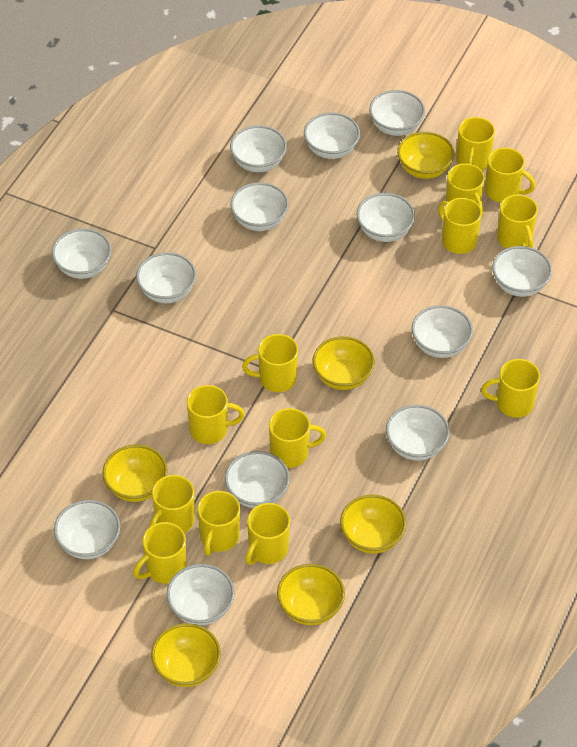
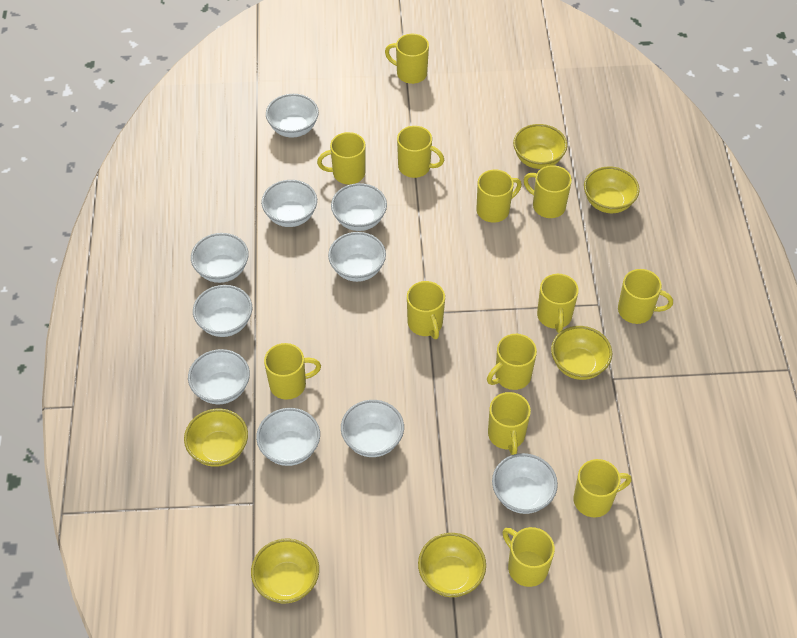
white bowl: 13 -> 10

